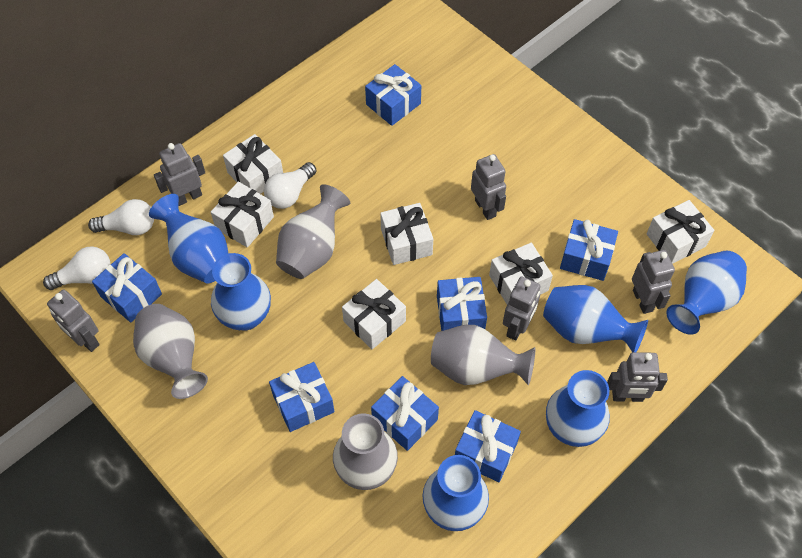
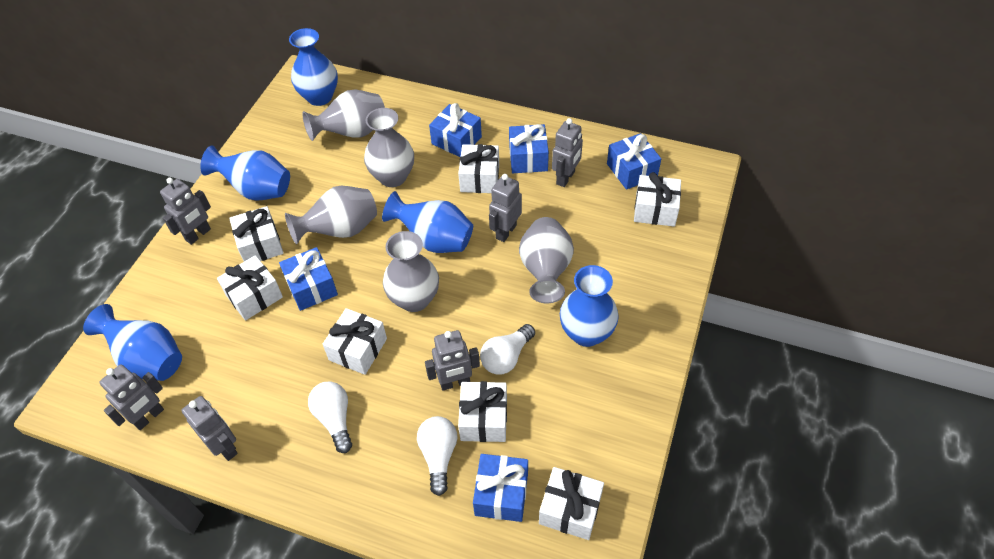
blue gift: 7 -> 5
blue vase: 6 -> 5
grey vase: 4 -> 5
white gift: 6 -> 7

